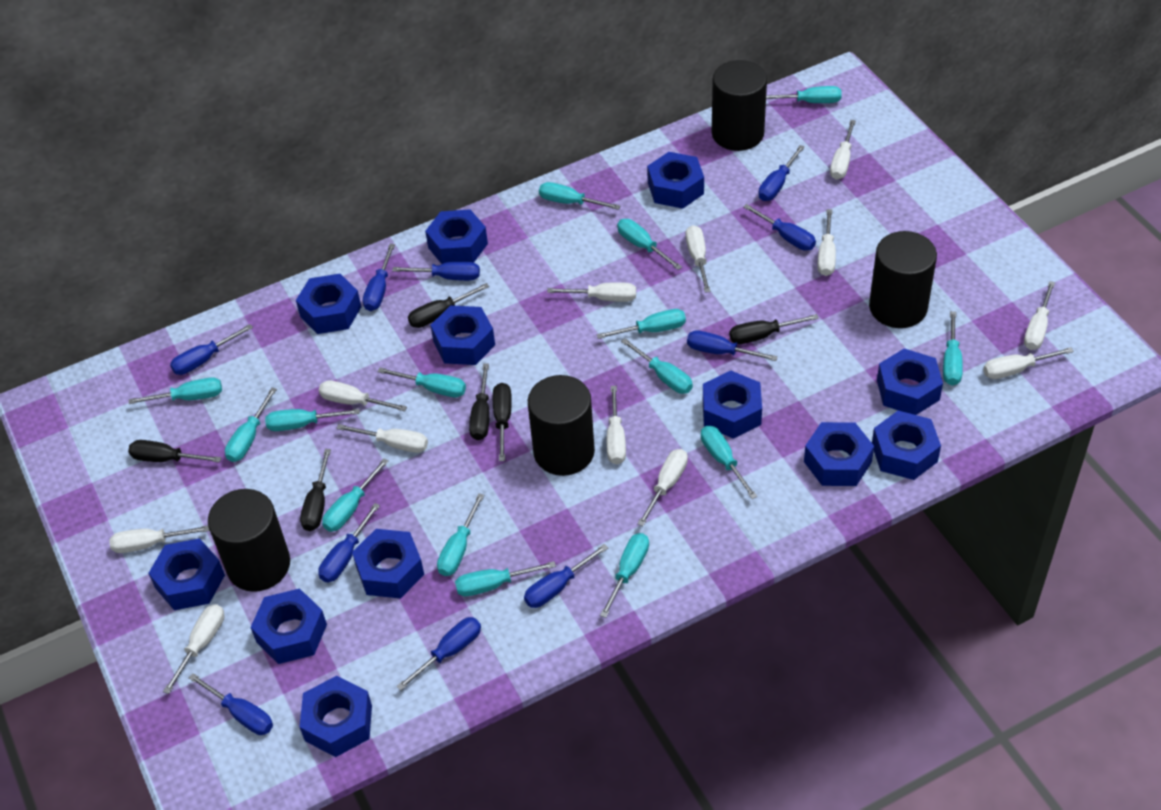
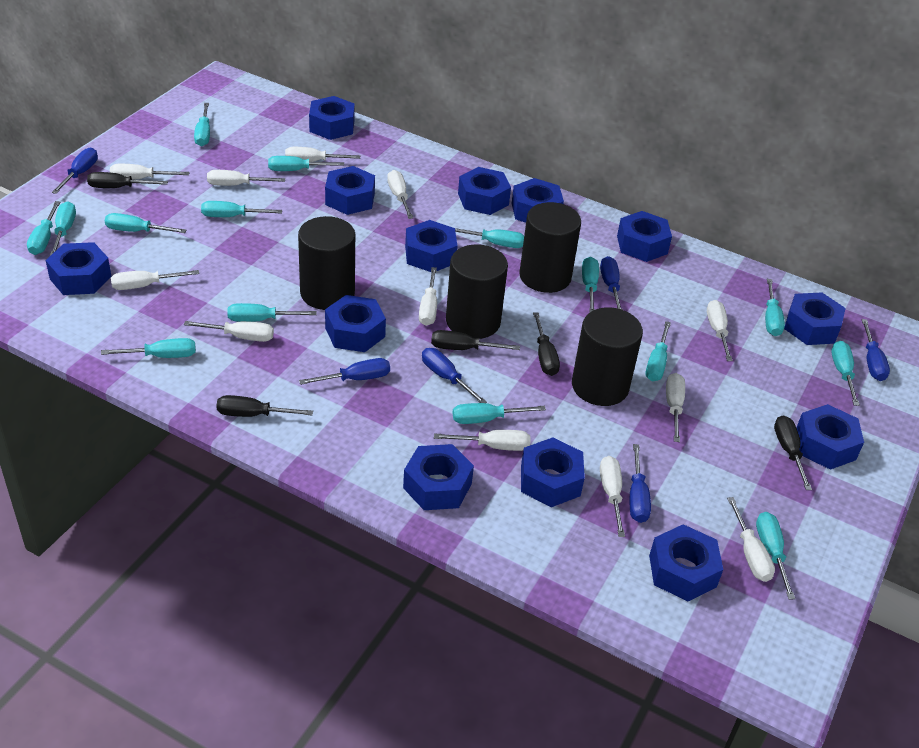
black screwdriver: 6 -> 5
blue nut: 12 -> 13
blue screwdriver: 10 -> 6

